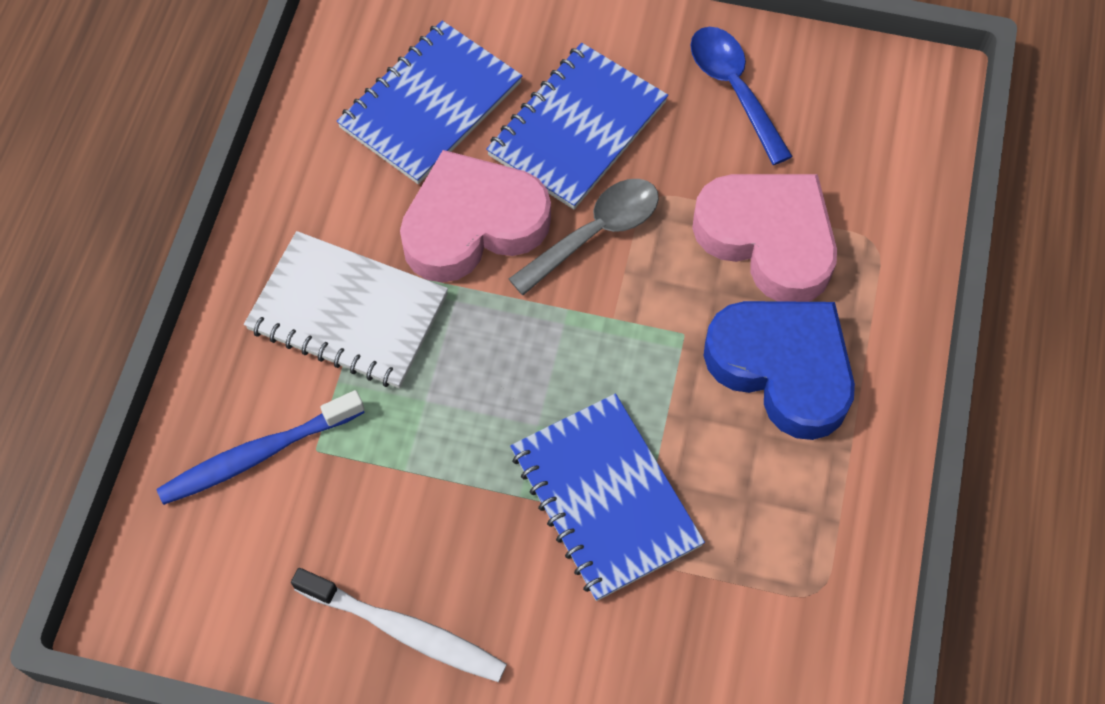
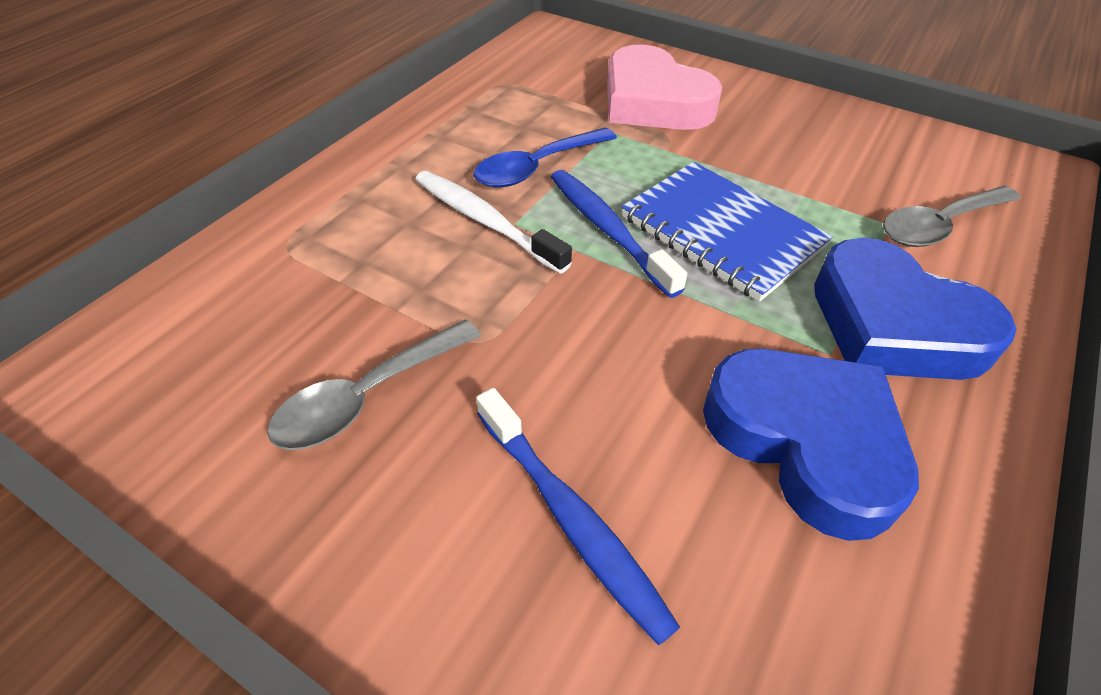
blue heart: 1 -> 2
blue notebook: 3 -> 1
blue toothbrush: 1 -> 2
grey spoon: 1 -> 2
pink heart: 2 -> 1
white notebook: 1 -> 0

